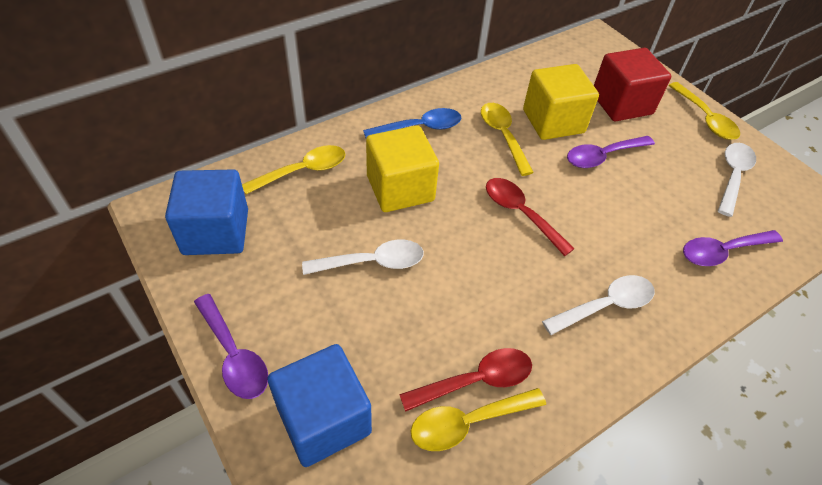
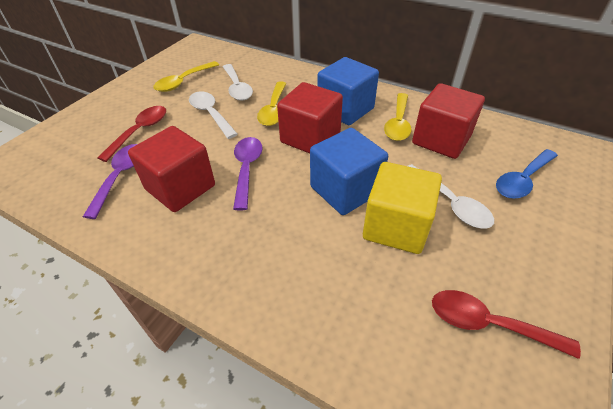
purple spoon: 3 -> 2
red cube: 1 -> 3
yellow cube: 2 -> 1
yellow spoon: 4 -> 3

